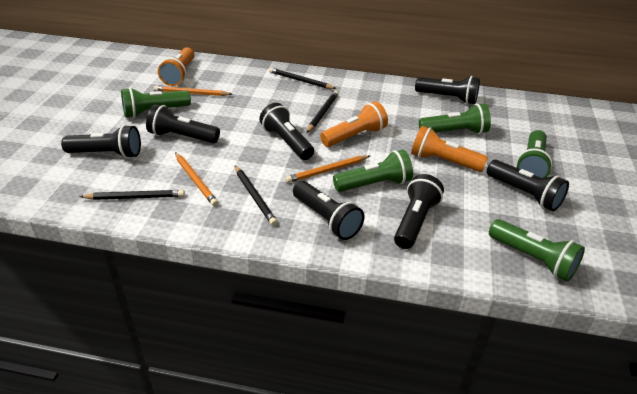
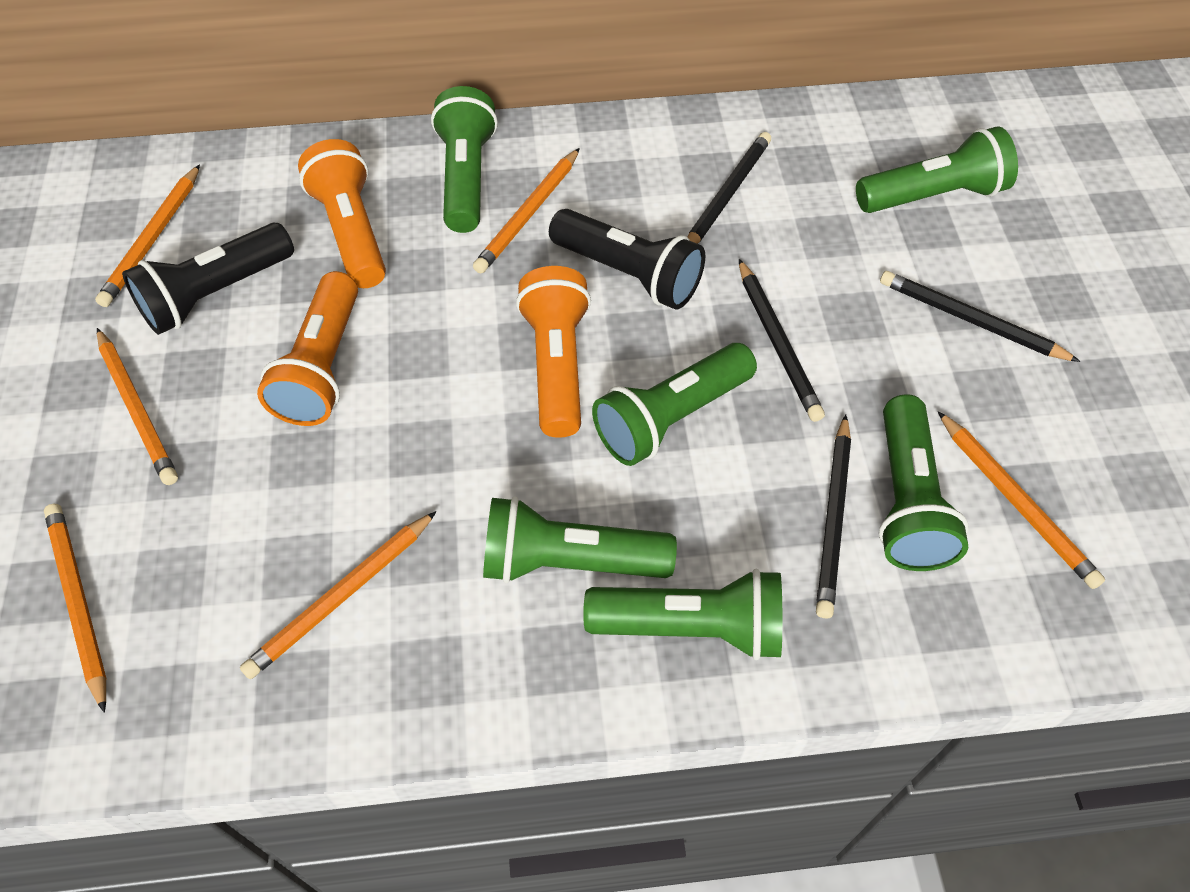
black flashlight: 7 -> 2
green flashlight: 5 -> 6
orange pencil: 3 -> 6

